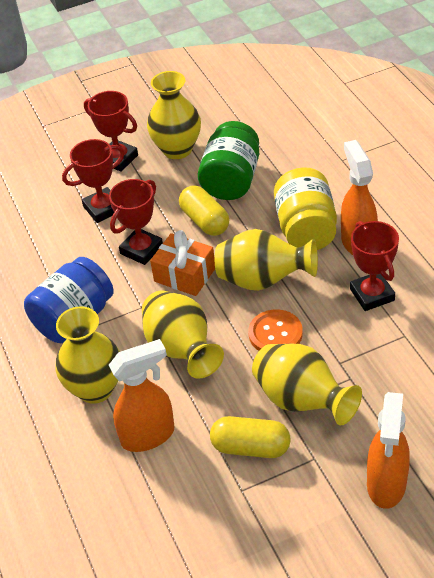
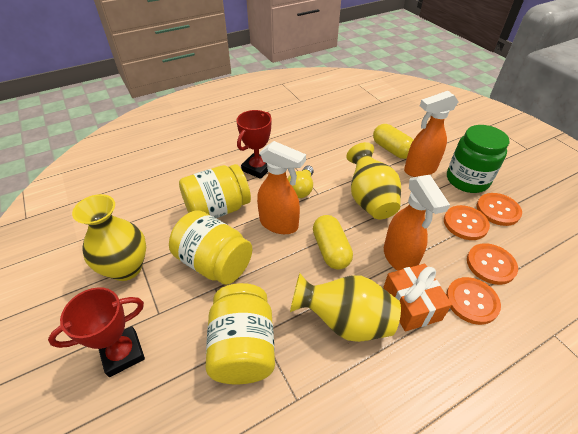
blue jar: 1 -> 0
orange button: 1 -> 4
red trophy: 4 -> 2
yellow jar: 1 -> 3
yellow light bulb: 0 -> 1
yellow vase: 5 -> 3

